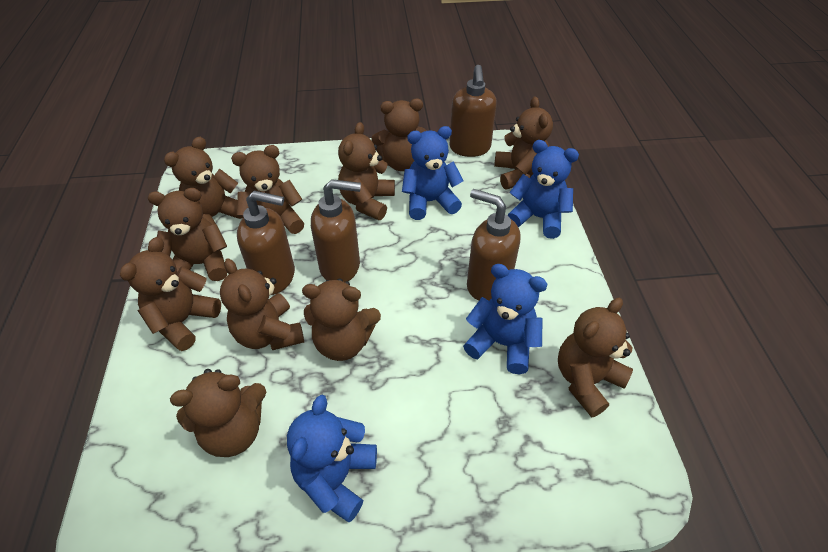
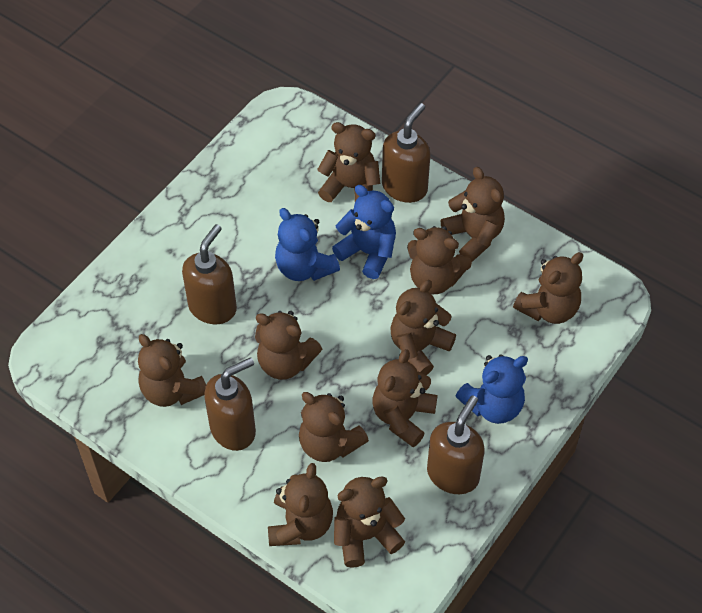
blue teddy bear: 4 -> 3

